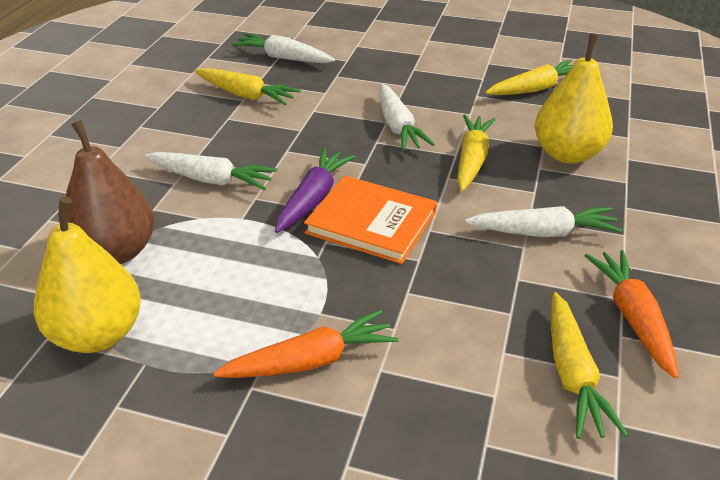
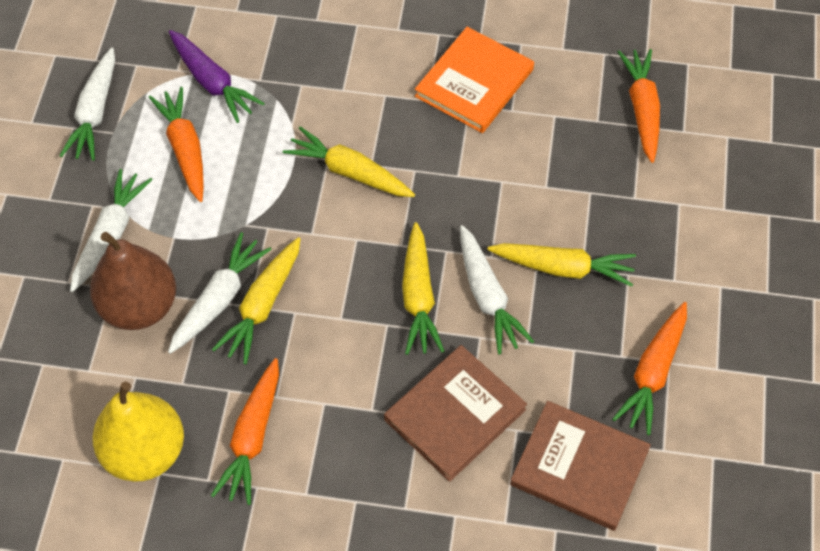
brown book: 0 -> 2
orange carrot: 2 -> 4
yellow pear: 2 -> 1

